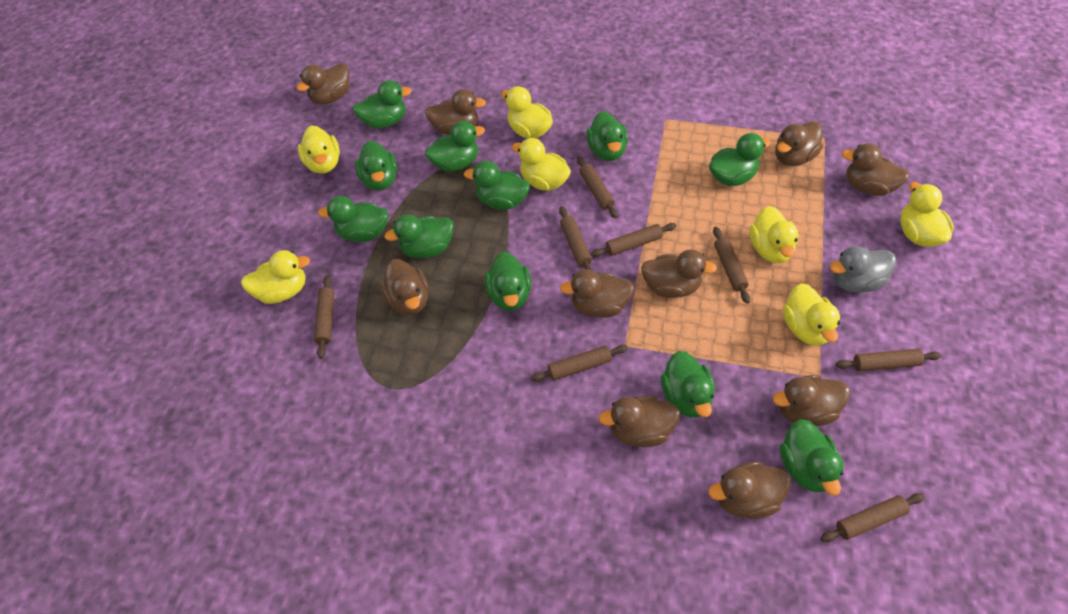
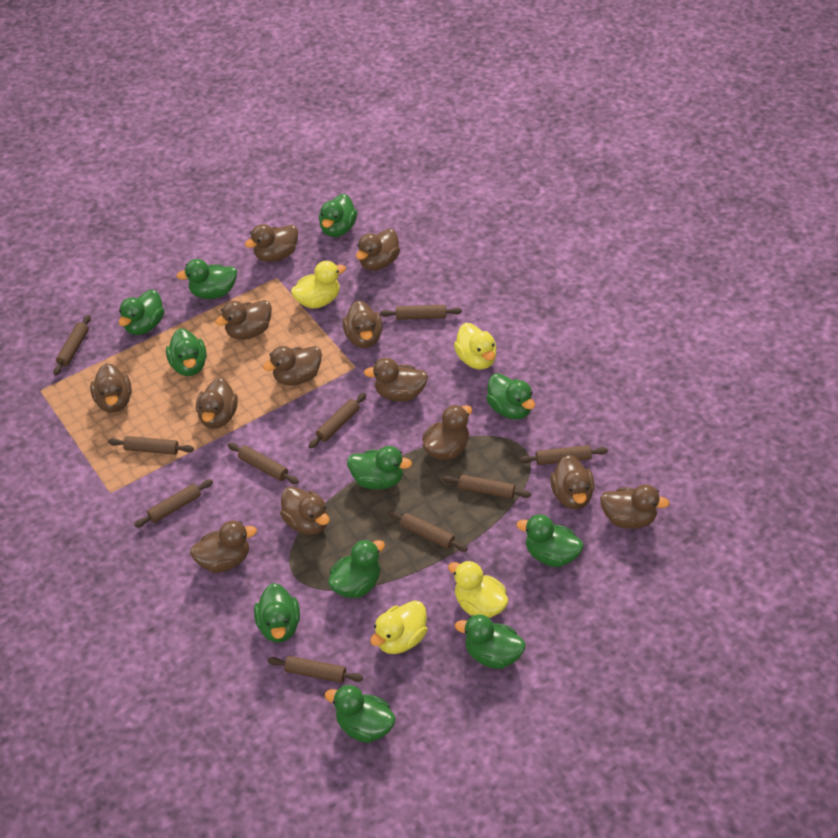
brown duck: 10 -> 13
brown rolling pin: 8 -> 10
grey duck: 1 -> 0
yellow duck: 7 -> 4

